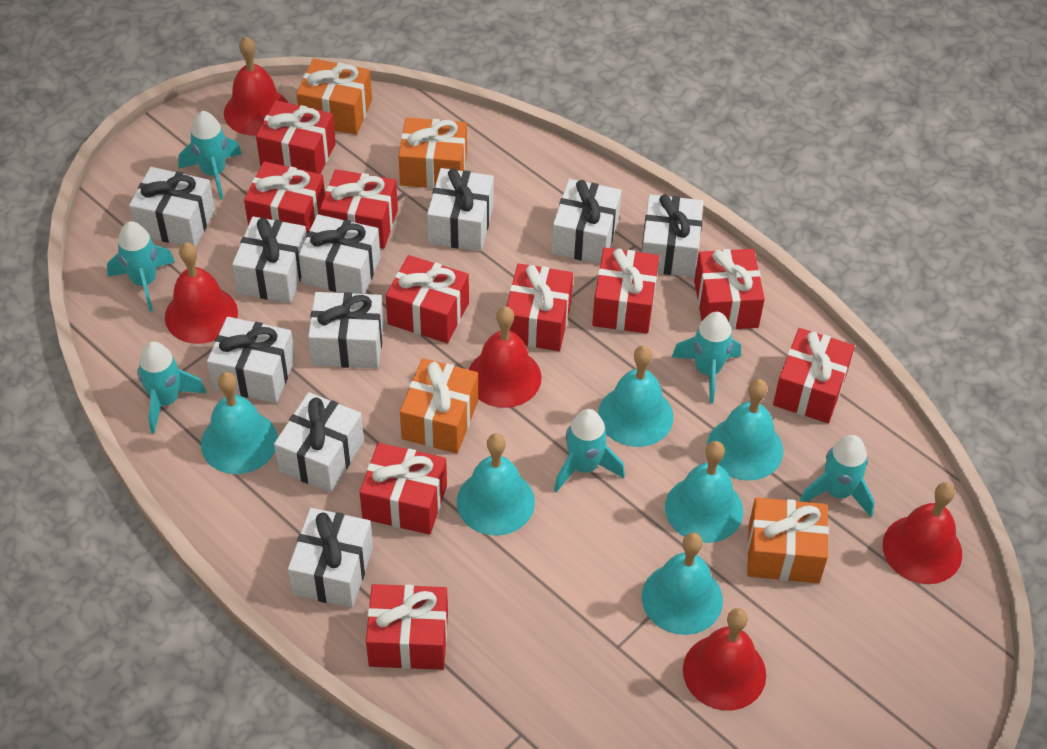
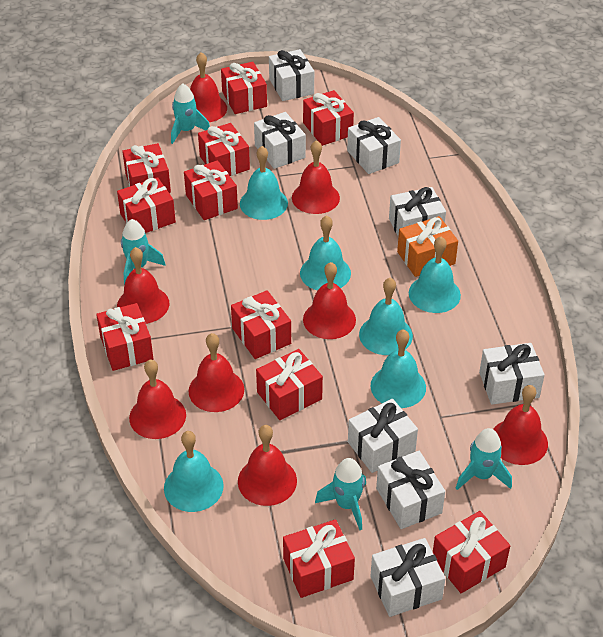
orange gift: 4 -> 1
red bell: 5 -> 8
red gift: 10 -> 11
turquoise rocket: 6 -> 4
white gift: 10 -> 8

